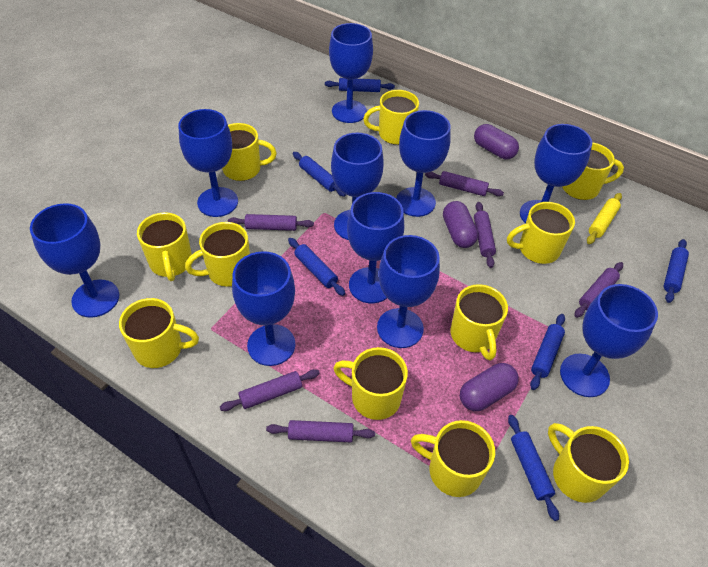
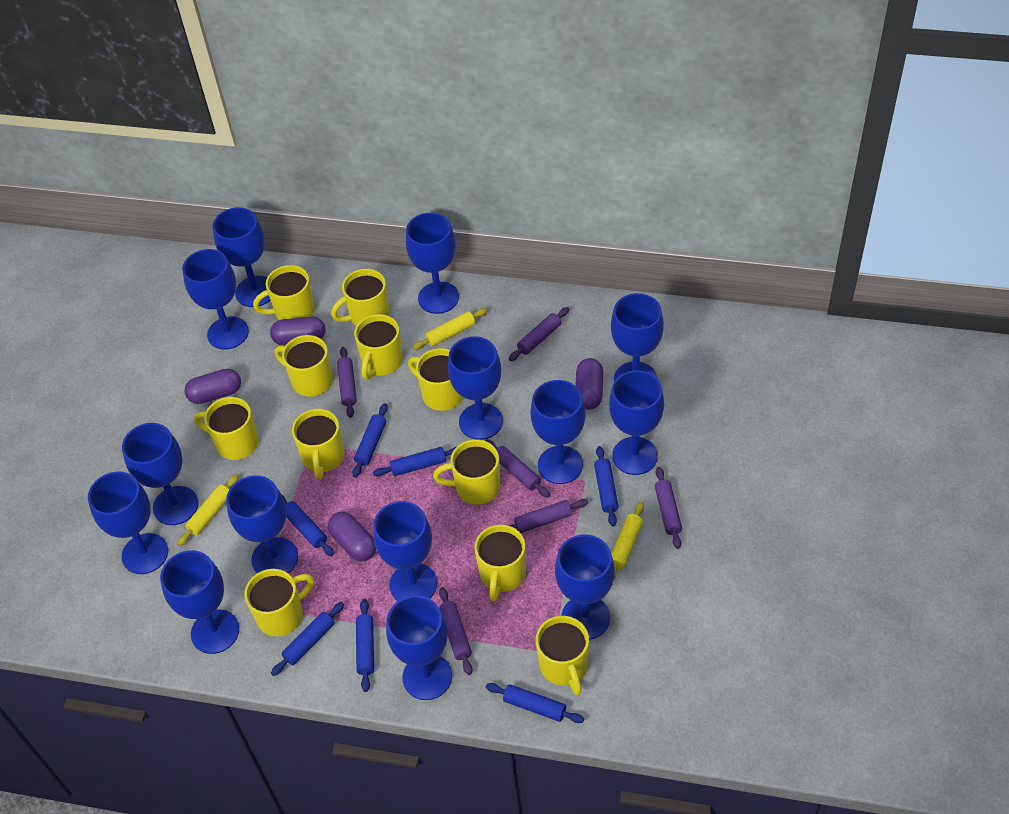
blue goblet: 10 -> 14
blue rolling pin: 6 -> 7
purple capsule: 3 -> 4
yellow rolling pin: 1 -> 3

